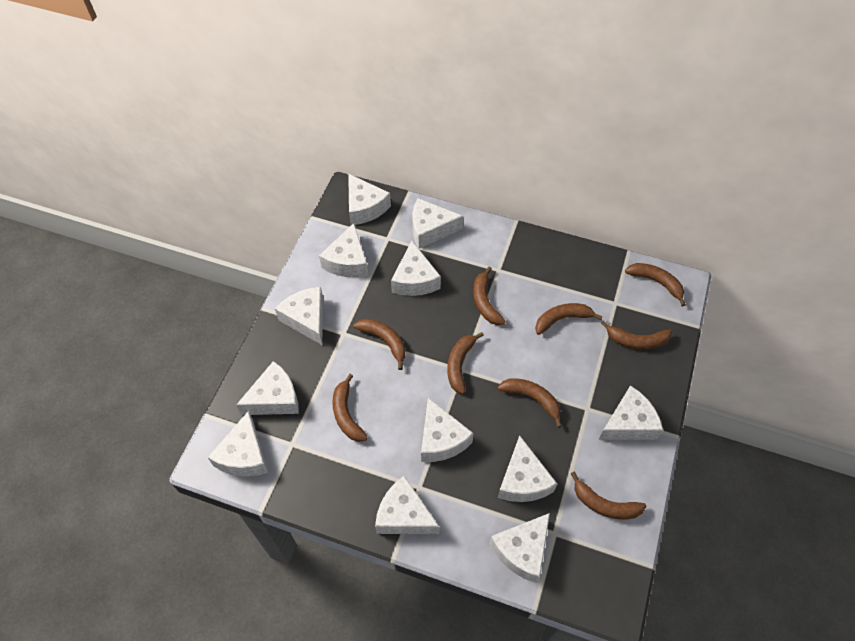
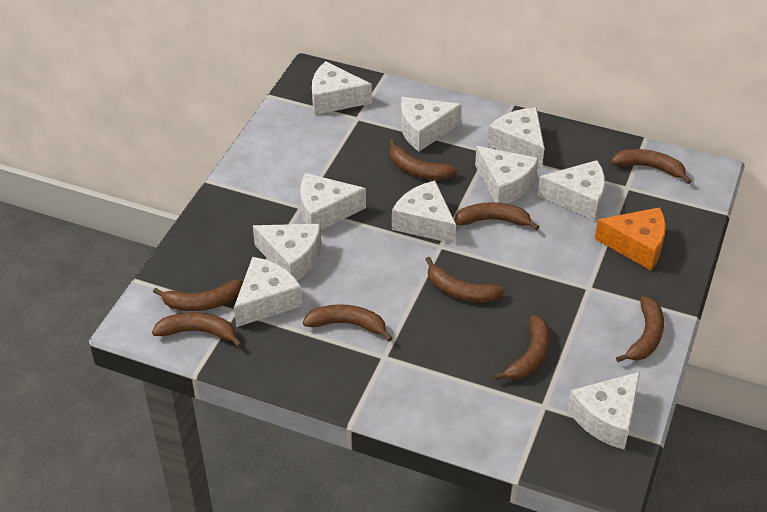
orange cheese: 0 -> 1
white cheese: 12 -> 10

